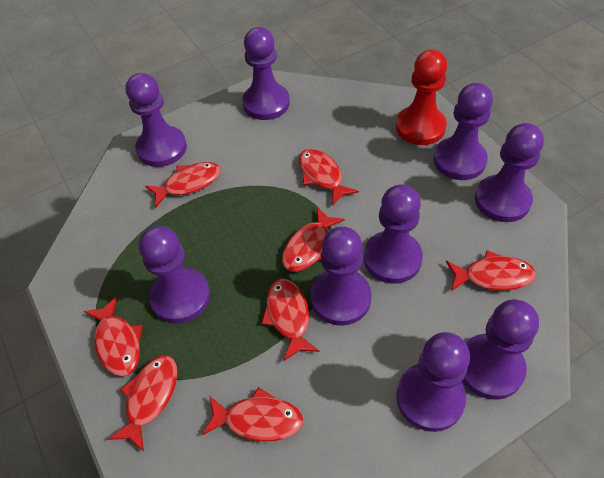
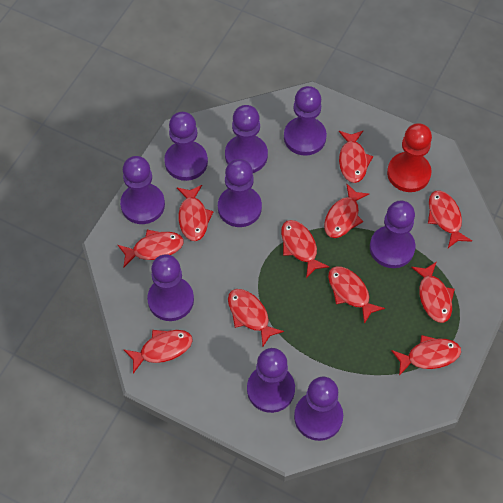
red fish: 8 -> 11

